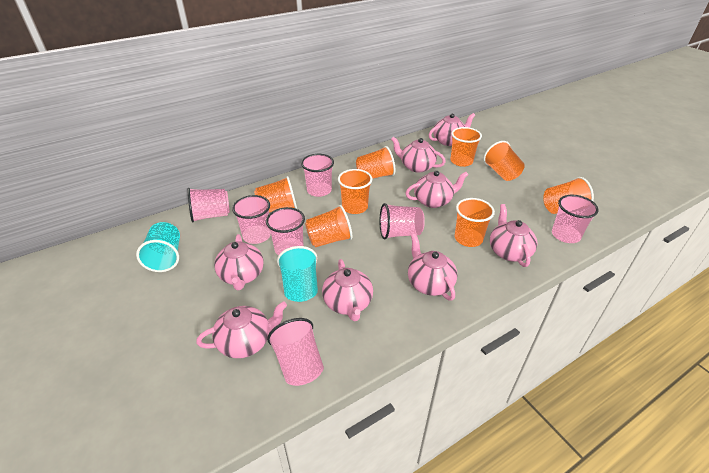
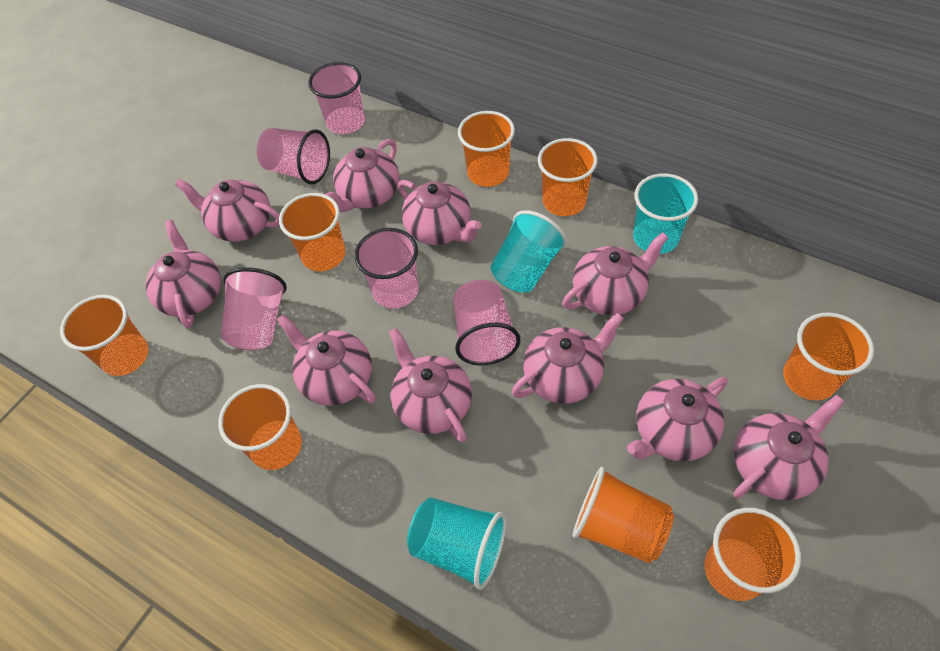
pink cup: 7 -> 5
pink teapot: 8 -> 10
turquoise cup: 2 -> 3

